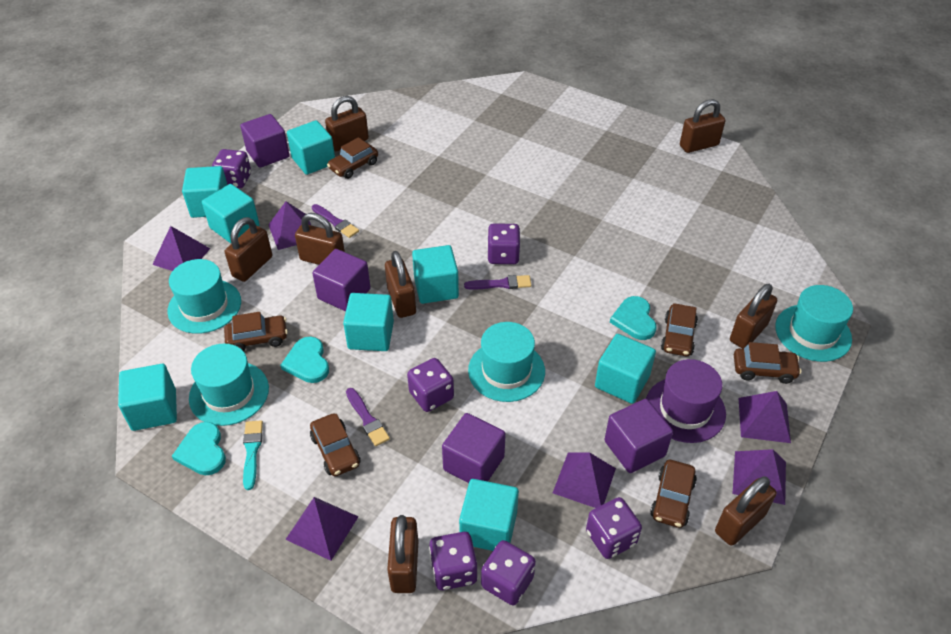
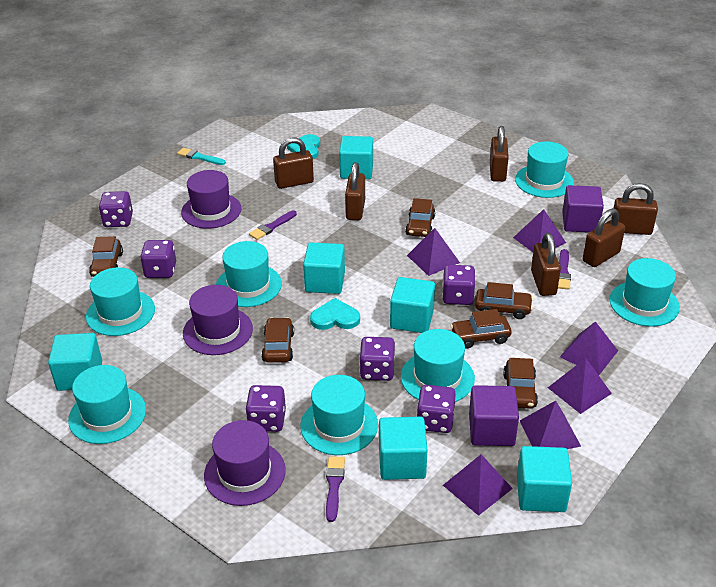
brown padlock: 8 -> 6
purple cube: 4 -> 2
purple hat: 1 -> 3
turquoise cube: 8 -> 6
turquoise hat: 4 -> 7
turquoise heart: 3 -> 2

